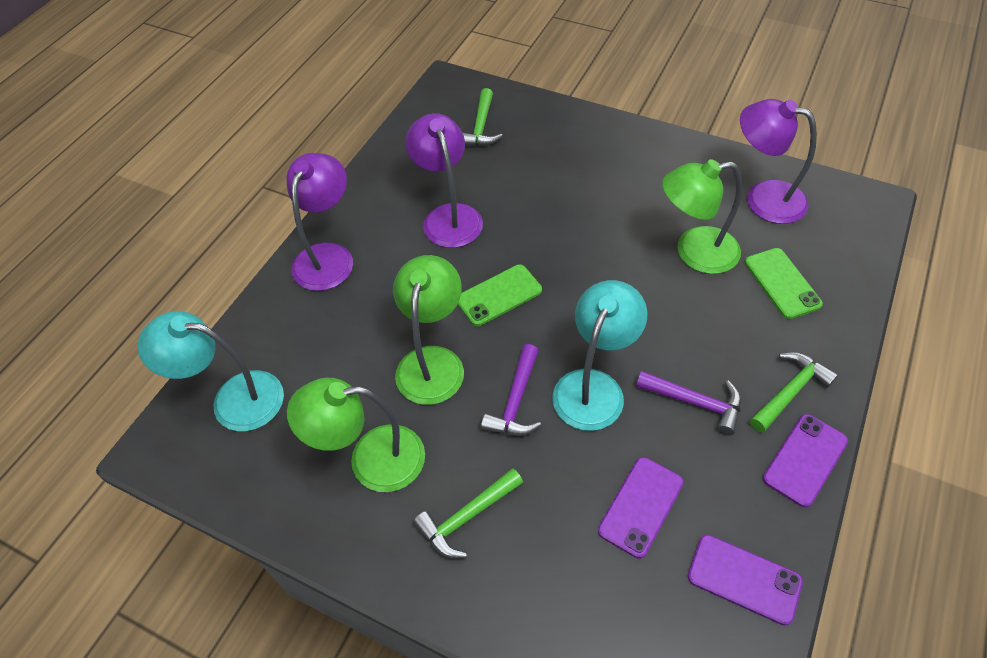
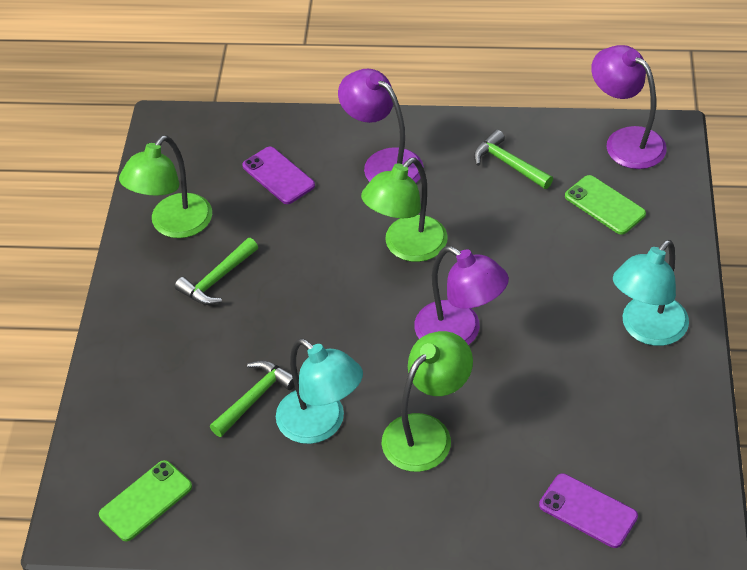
purple hammer: 2 -> 0
purple phone: 3 -> 2

